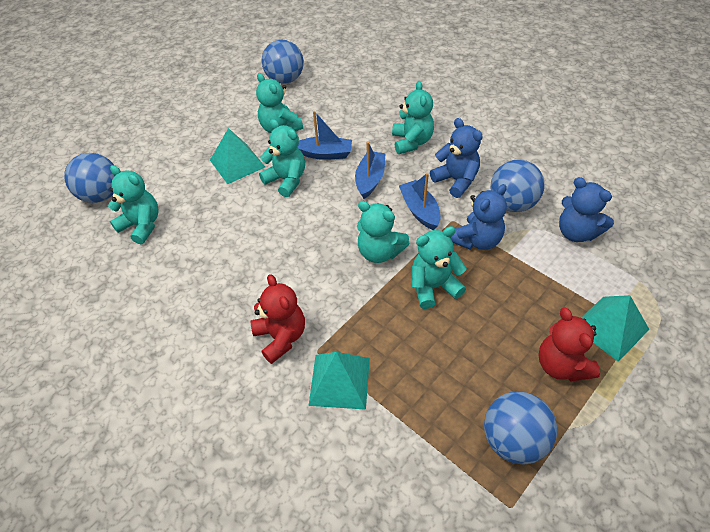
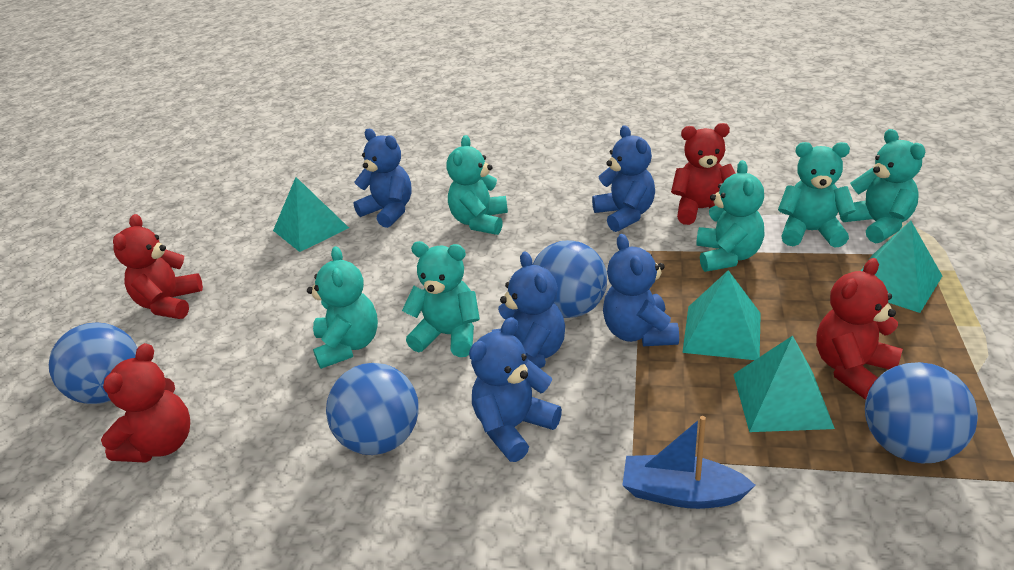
blue boat: 3 -> 1
blue teddy bear: 3 -> 5
red teddy bear: 2 -> 4
turquoise pyramid: 3 -> 4

